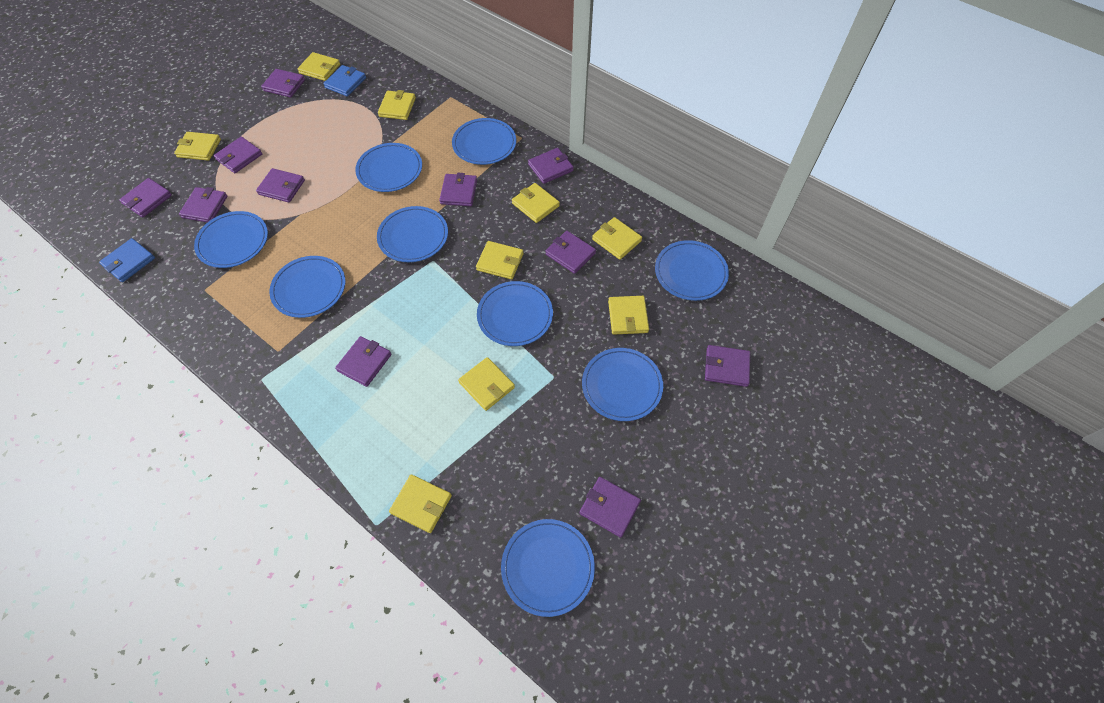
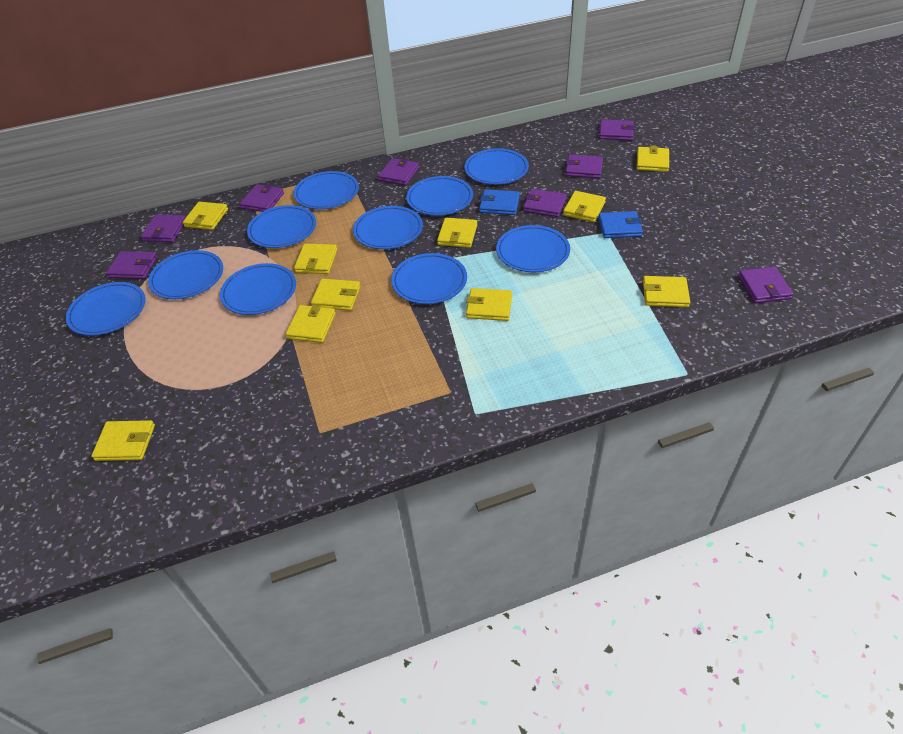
blue plate: 9 -> 10
purple wallet: 11 -> 8
yellow wallet: 9 -> 10

